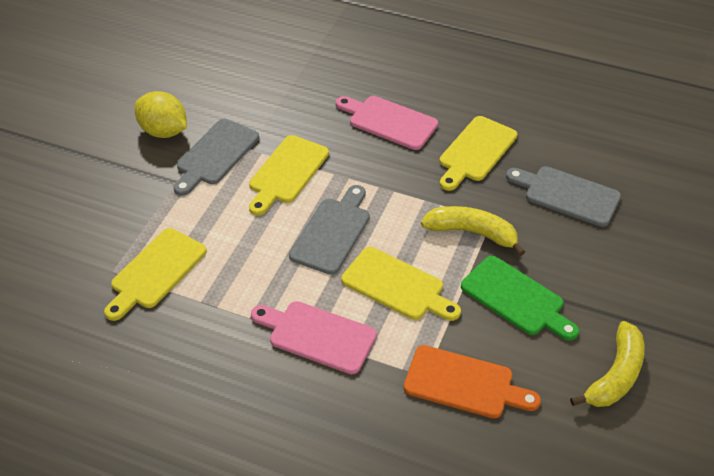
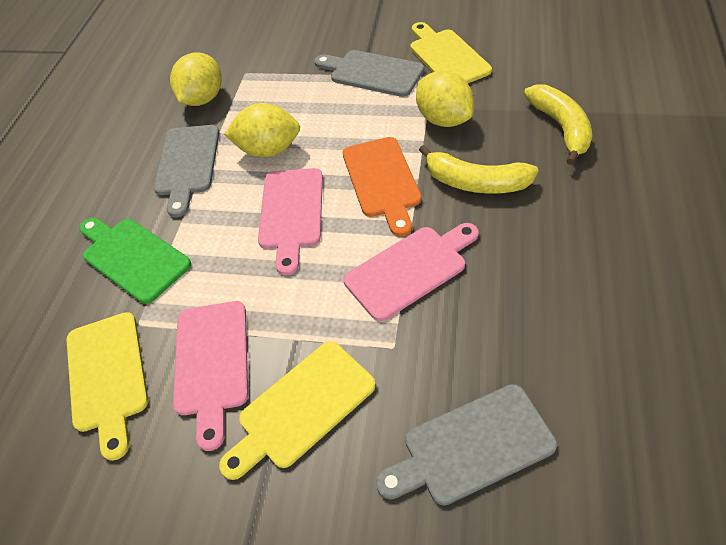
pink cutting board: 2 -> 3
yellow cutting board: 4 -> 3
yellow lemon: 1 -> 3

